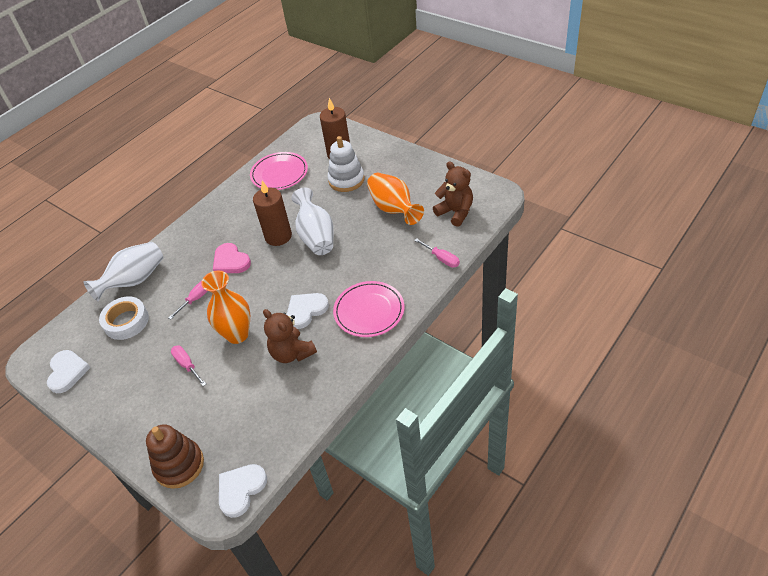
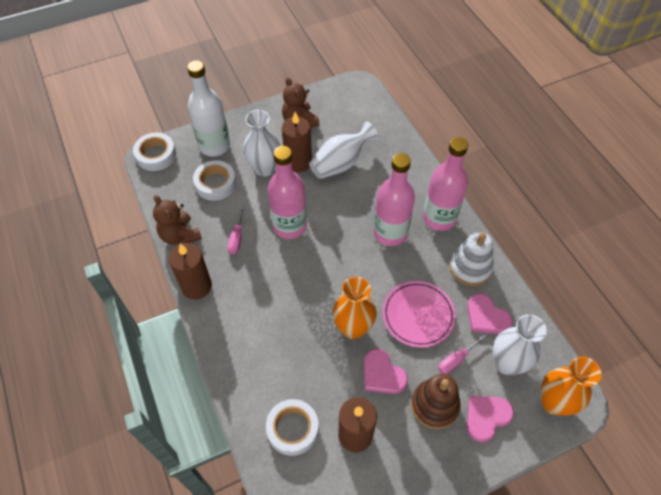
brown candle: 2 -> 3
pink bottle: 0 -> 3
pink heart: 1 -> 3
pink plate: 2 -> 1
pink screwdriver: 3 -> 2
white bottle: 0 -> 1
white heart: 3 -> 0
white tape: 1 -> 3
white vase: 2 -> 3

